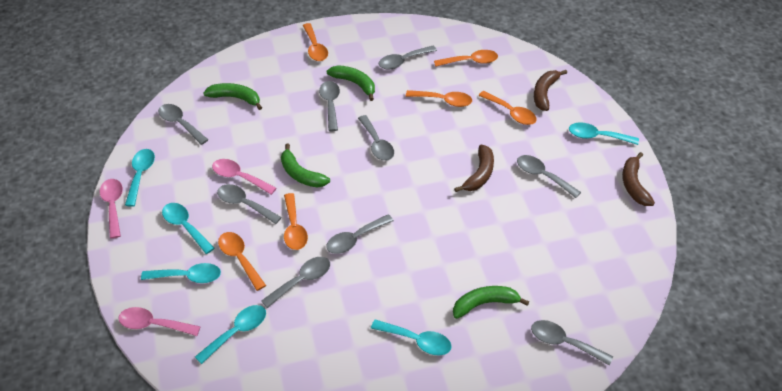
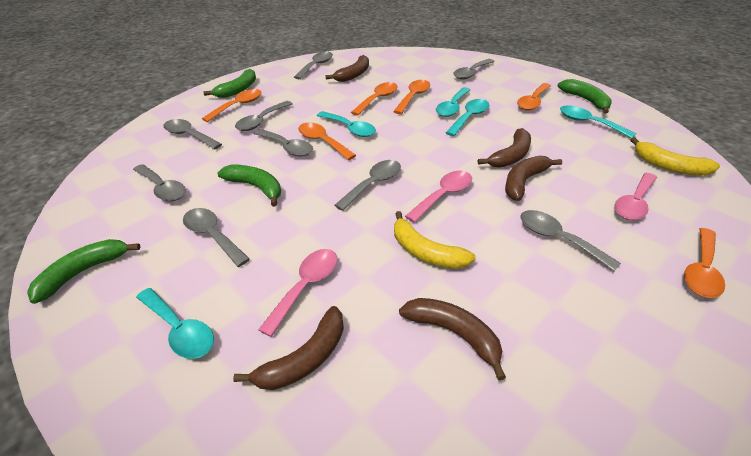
brown banana: 3 -> 5
turquoise spoon: 6 -> 5
yellow banana: 0 -> 2

